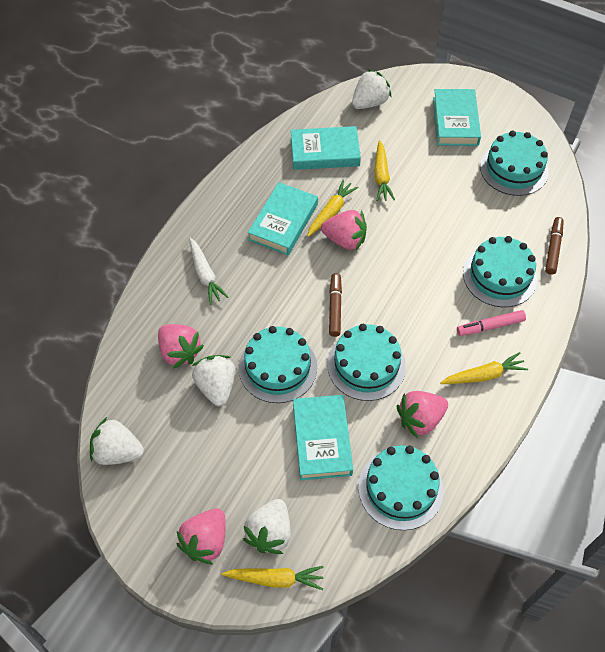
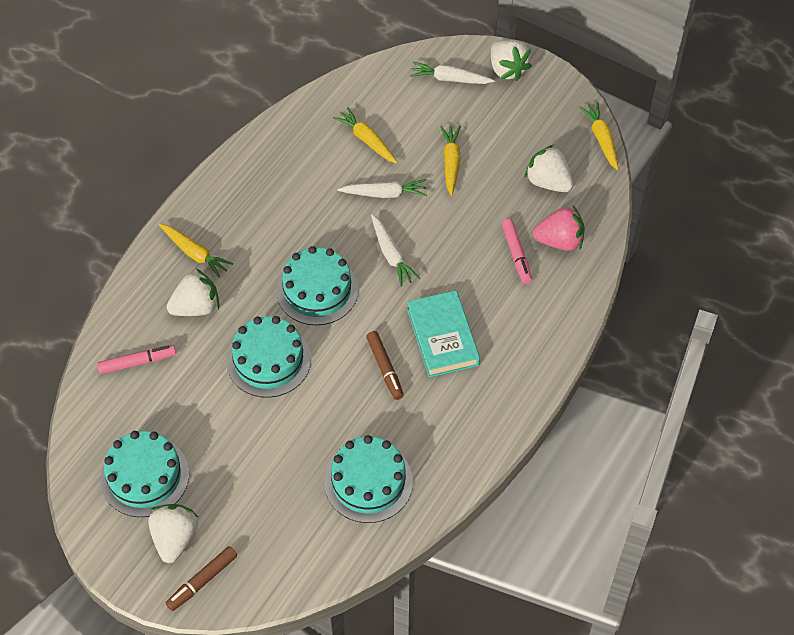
pink marker: 1 -> 2
pink strawberry: 4 -> 1
turquoise book: 4 -> 1
turquoise cake: 5 -> 4
white carrot: 1 -> 3

